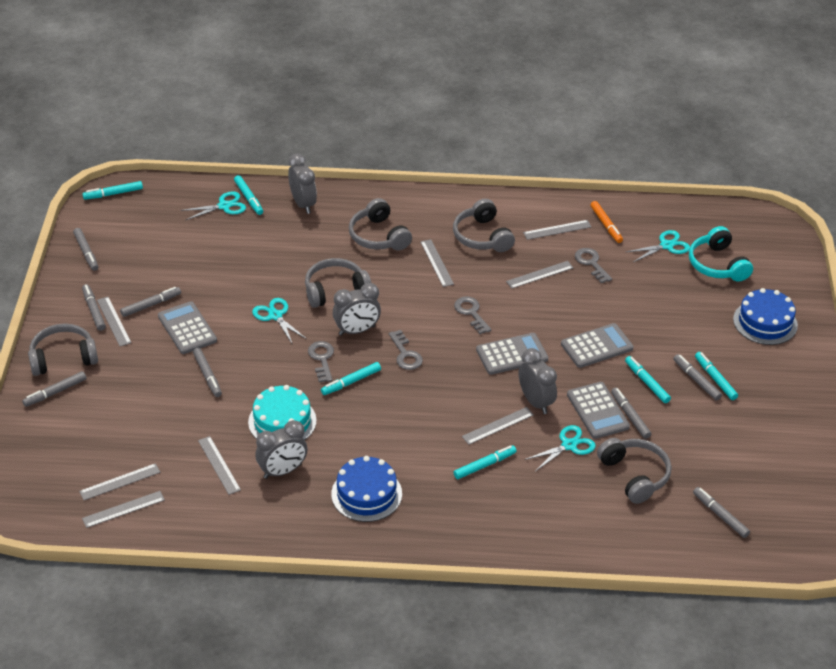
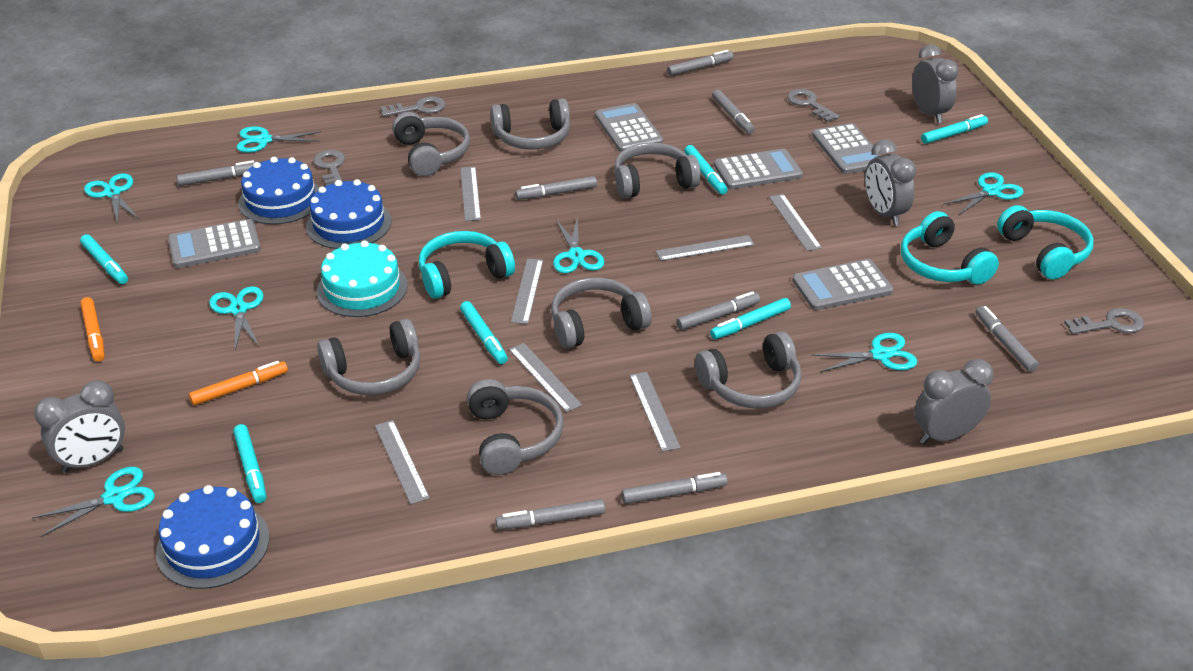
blue cake: 2 -> 3
grey calculator: 4 -> 5
grey headphones: 5 -> 7
grey ruler: 8 -> 7
orange marker: 1 -> 2
turquoise headphones: 1 -> 3
turquoise scissors: 4 -> 7

